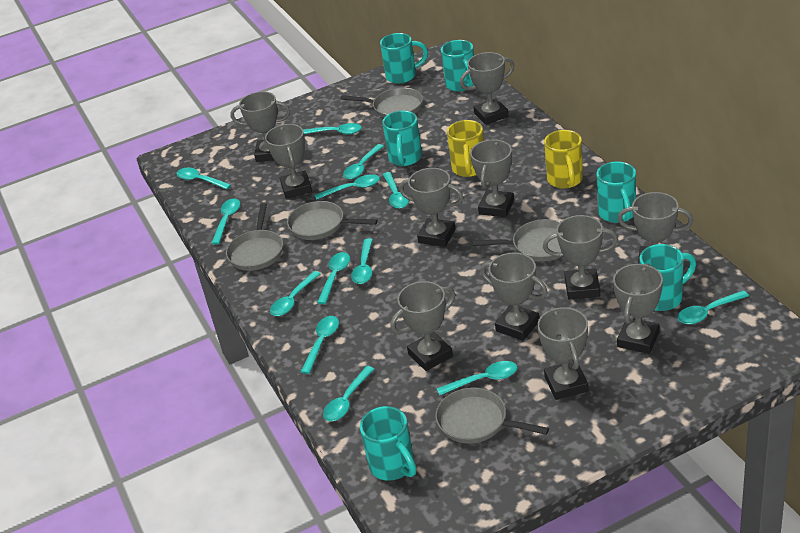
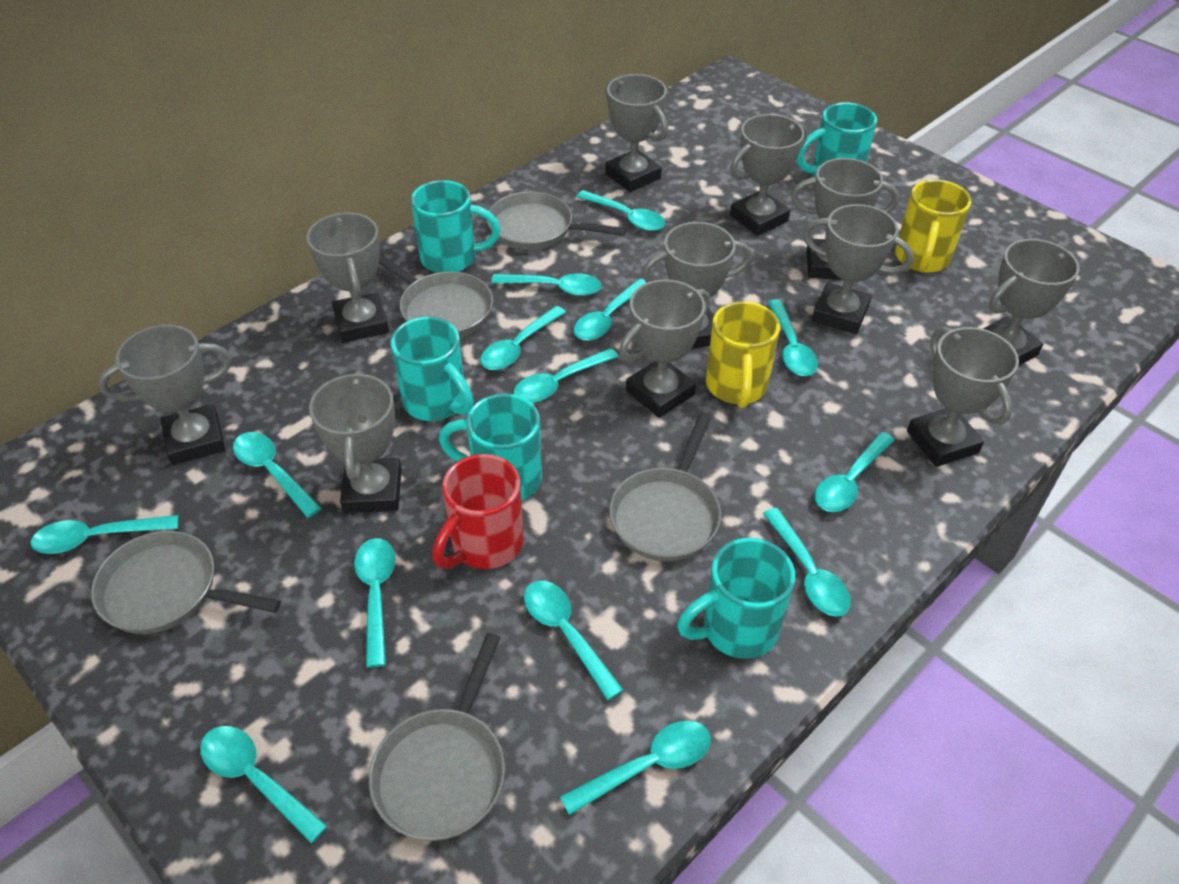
red mug: 0 -> 1
turquoise mug: 6 -> 5
turquoise spoon: 13 -> 14

